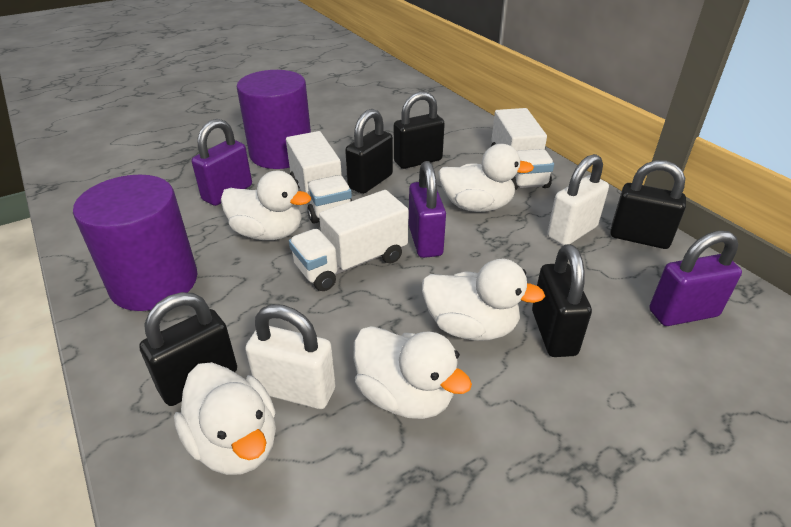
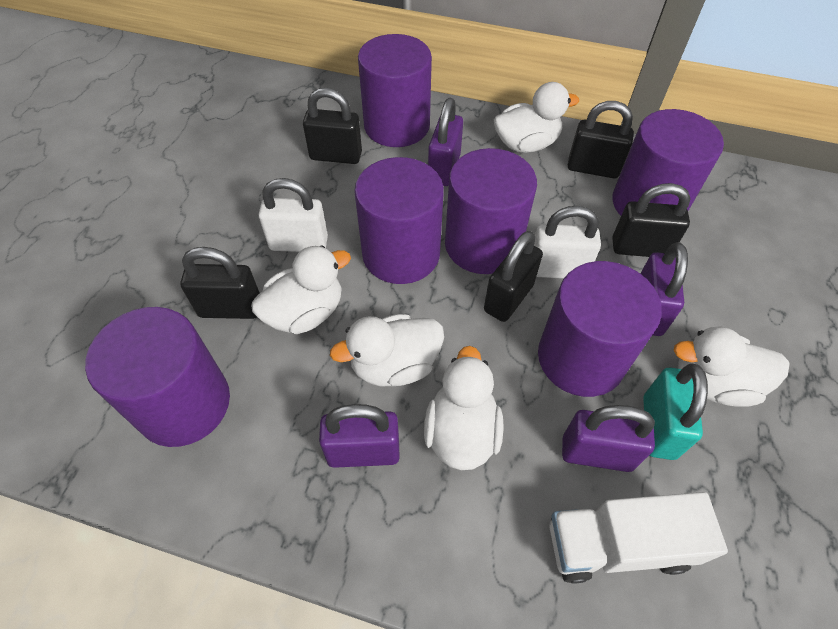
purple cylinder: 2 -> 6
purple padlock: 3 -> 4
turquoise padlock: 0 -> 1
white truck: 3 -> 1

